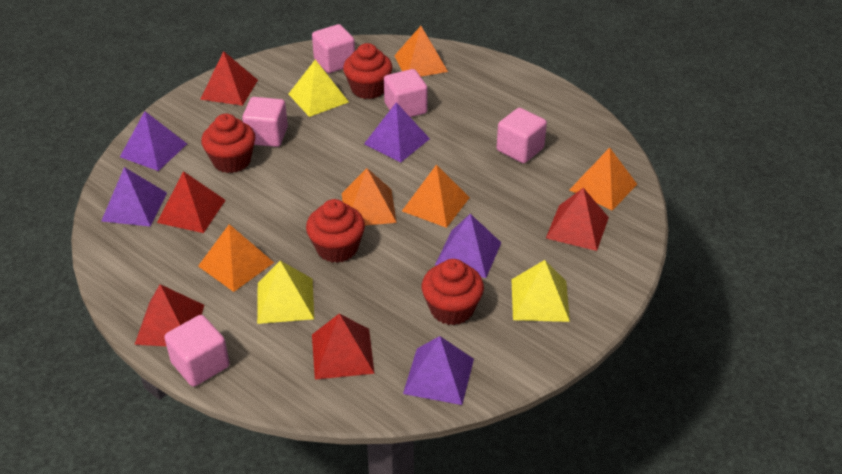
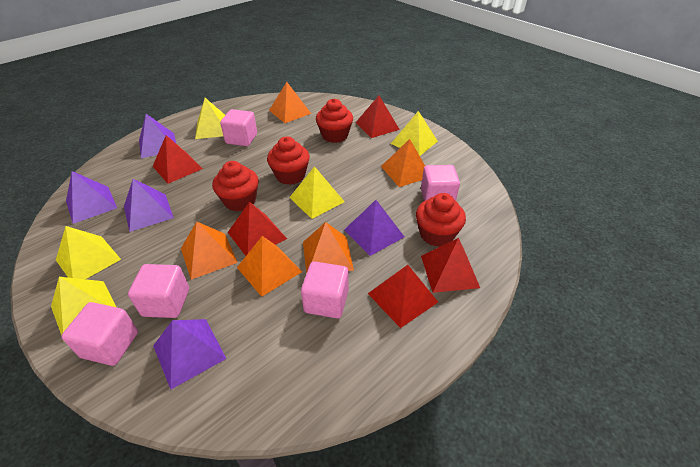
yellow pyramid: 3 -> 5

